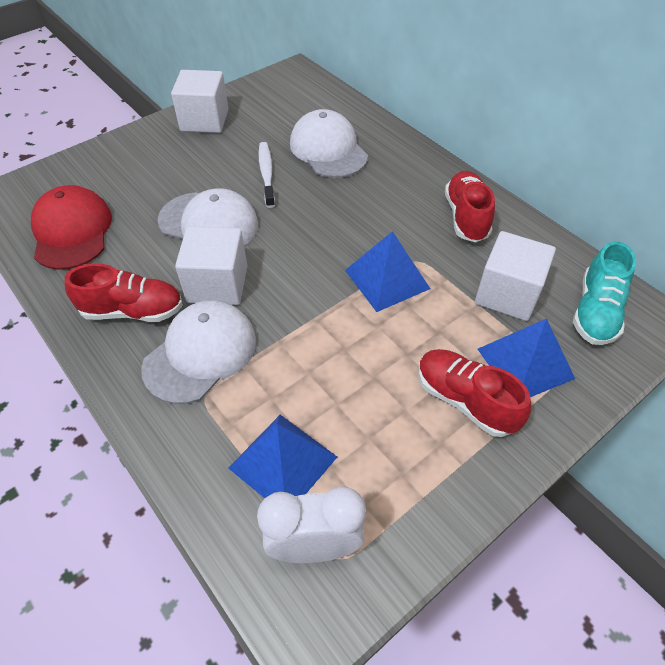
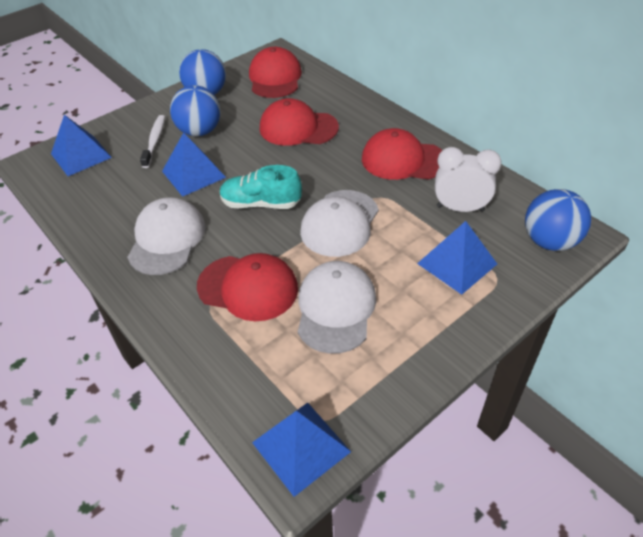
blue ball: 0 -> 3
blue pyramid: 3 -> 4
red cap: 1 -> 4
red shoe: 3 -> 0
white cube: 3 -> 0

